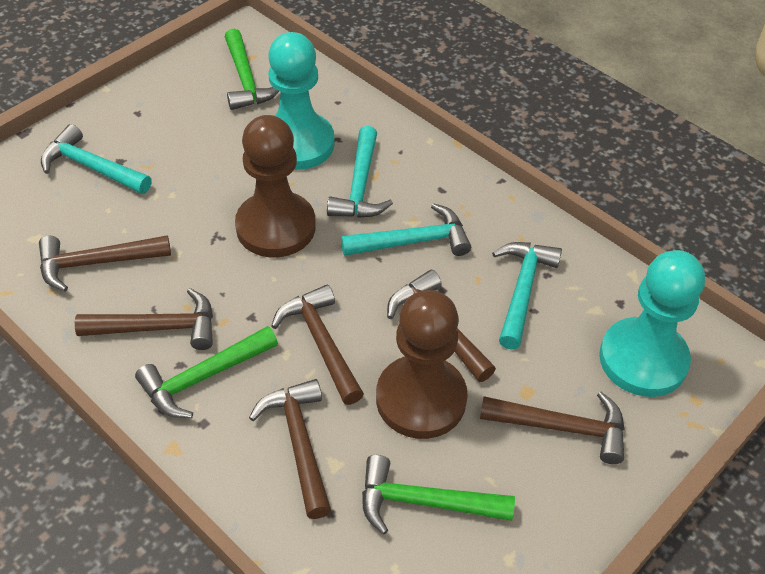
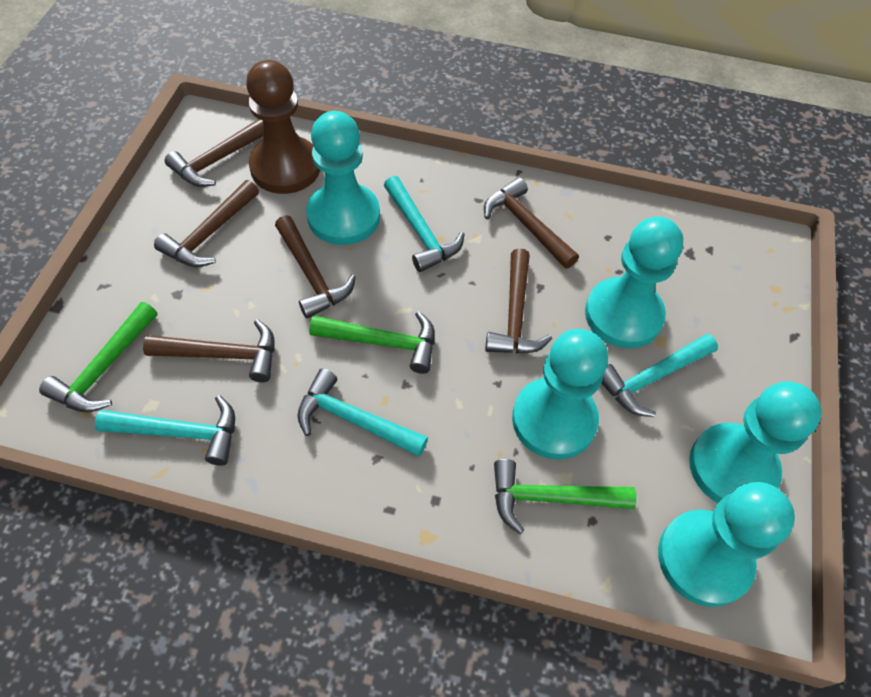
brown pawn: 2 -> 1
turquoise pawn: 2 -> 5

